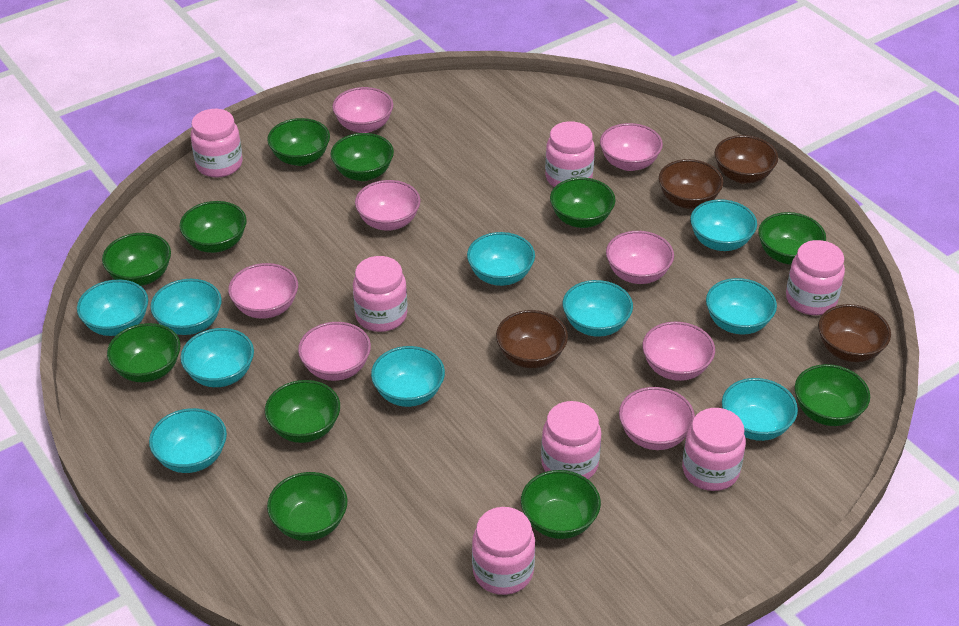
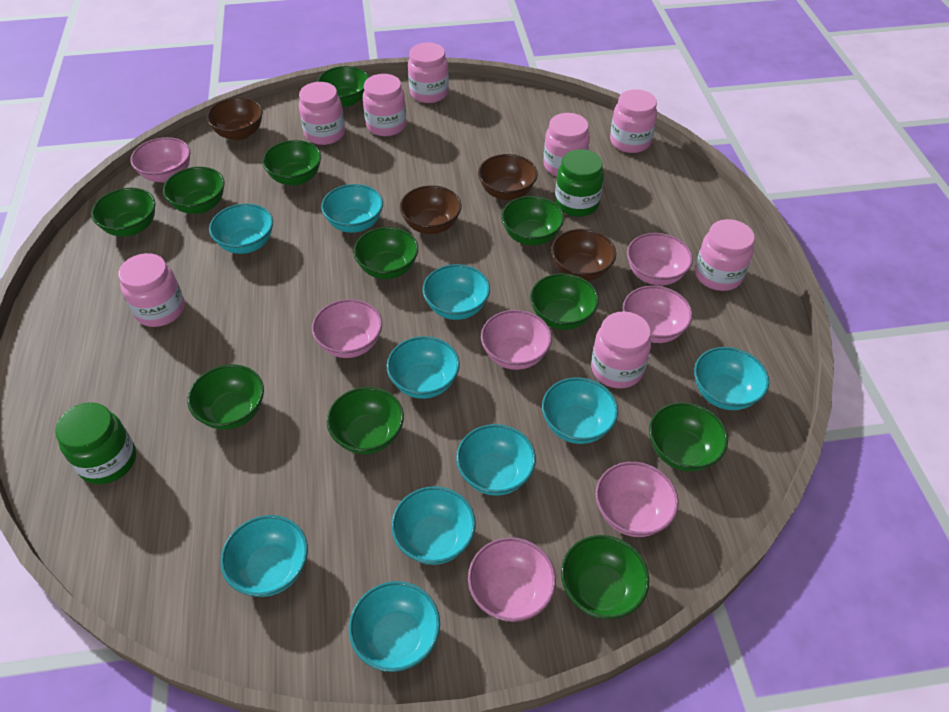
green jar: 0 -> 2
pink bowl: 8 -> 7
pink jar: 7 -> 8

